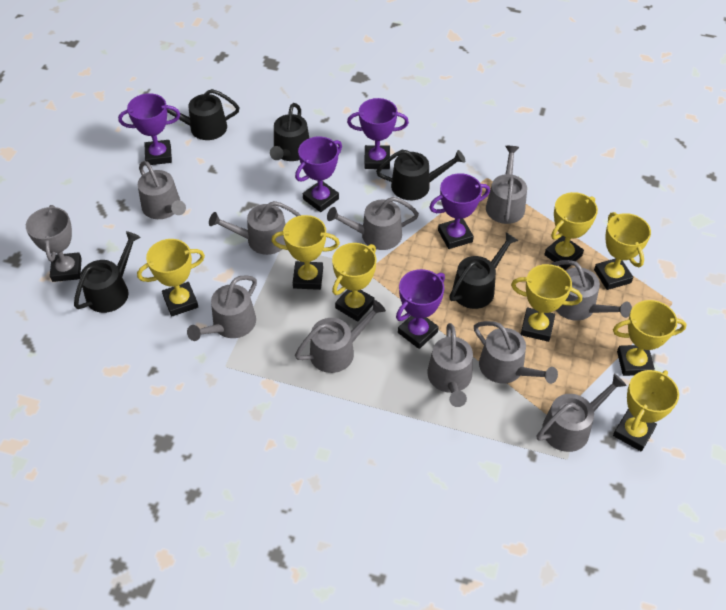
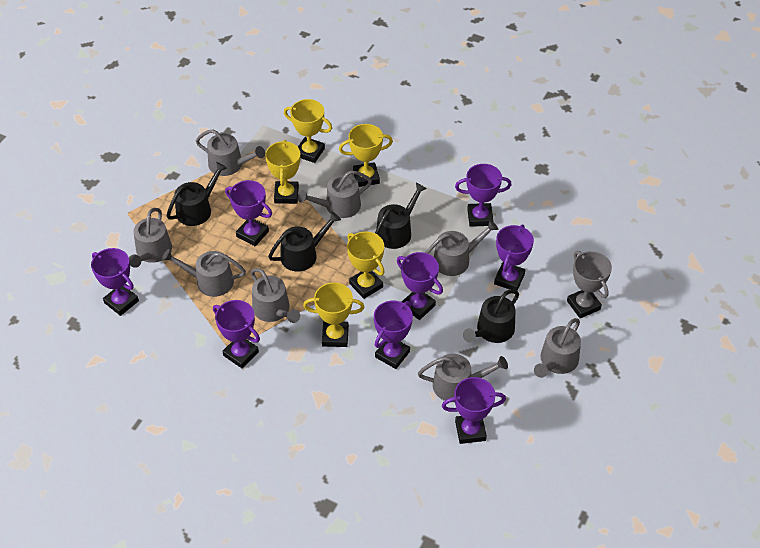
black watering can: 5 -> 4
grey watering can: 10 -> 8
purple trophy: 5 -> 8
yellow trophy: 8 -> 5

